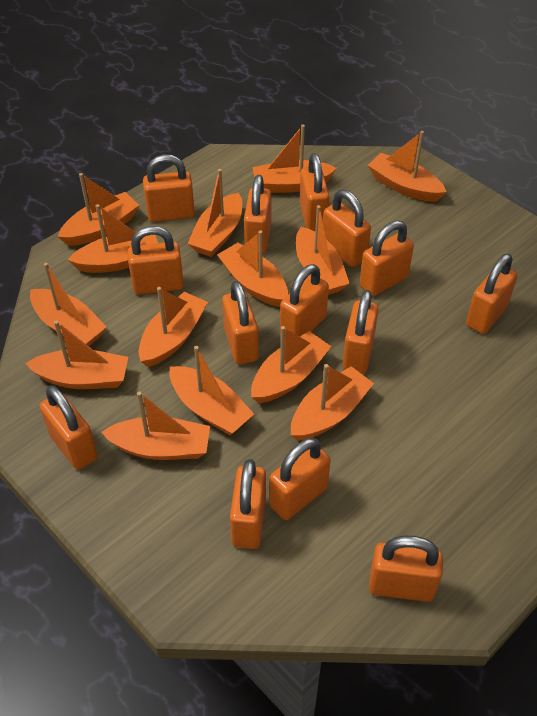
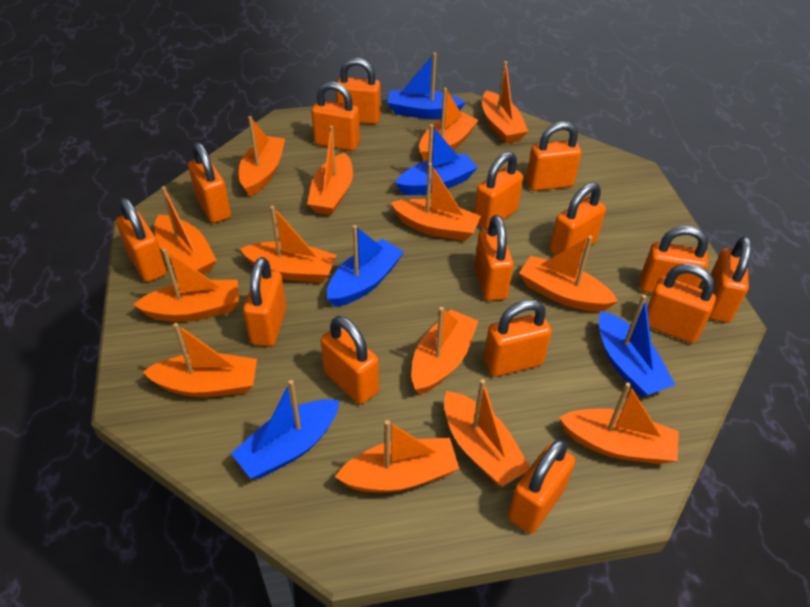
blue boat: 0 -> 5
orange padlock: 14 -> 15

